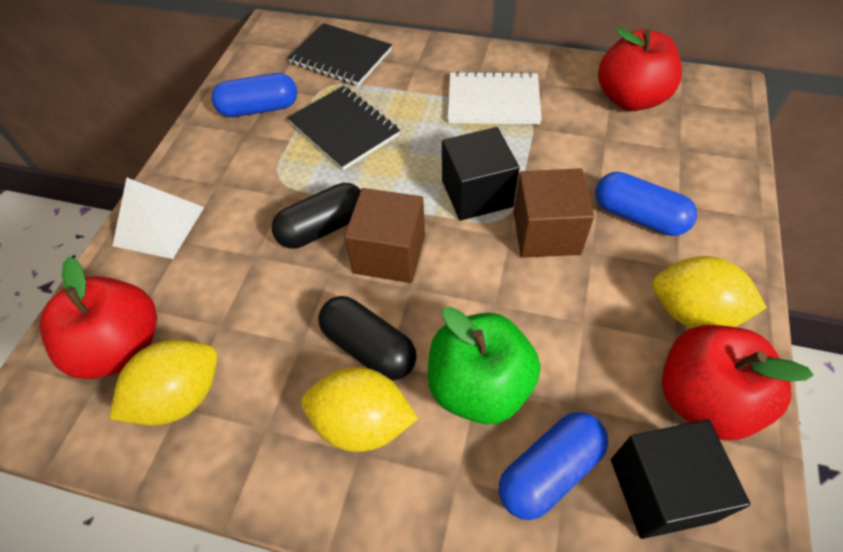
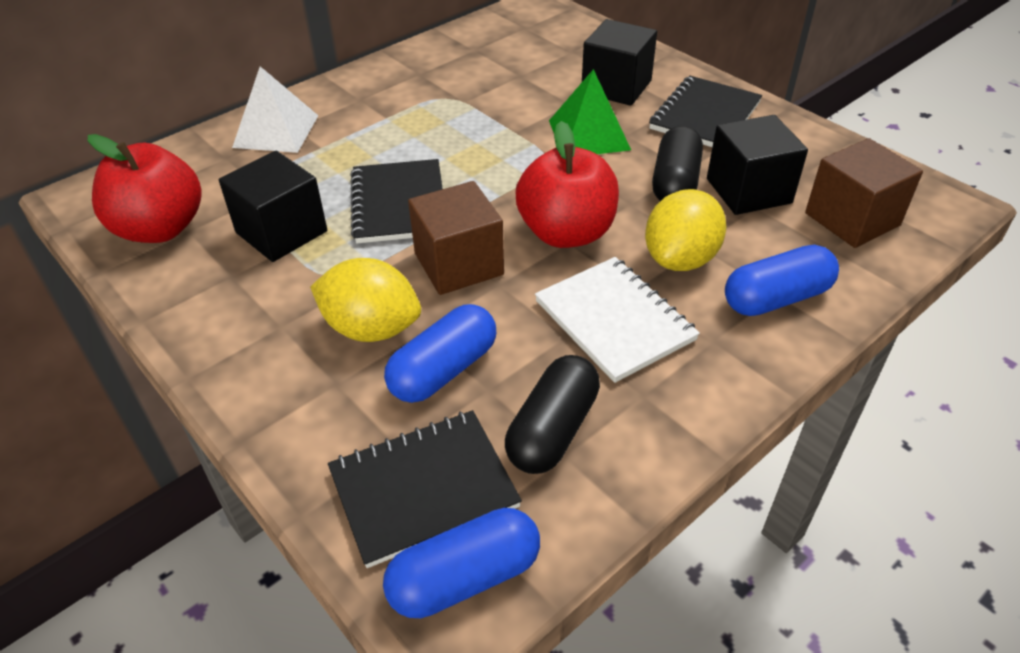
black cube: 2 -> 3
black notebook: 2 -> 3
green apple: 1 -> 0
green pyramid: 0 -> 1
red apple: 3 -> 2
yellow lemon: 3 -> 2

